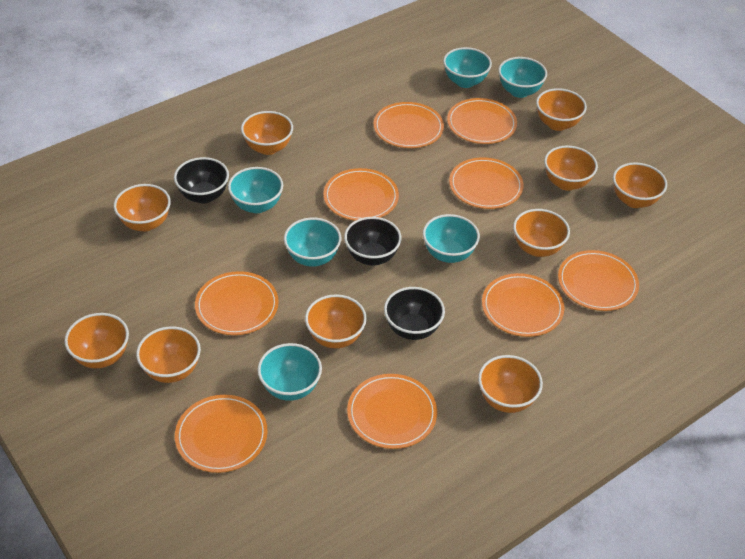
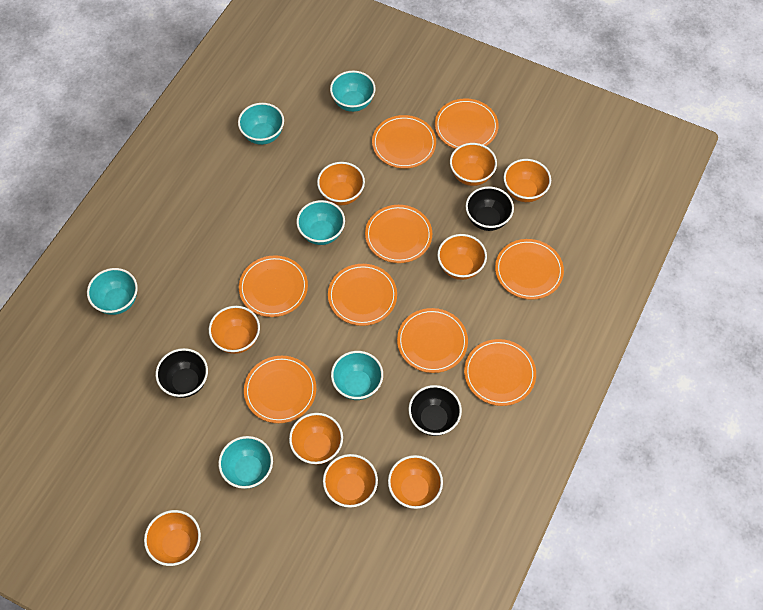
orange bowl: 10 -> 9

